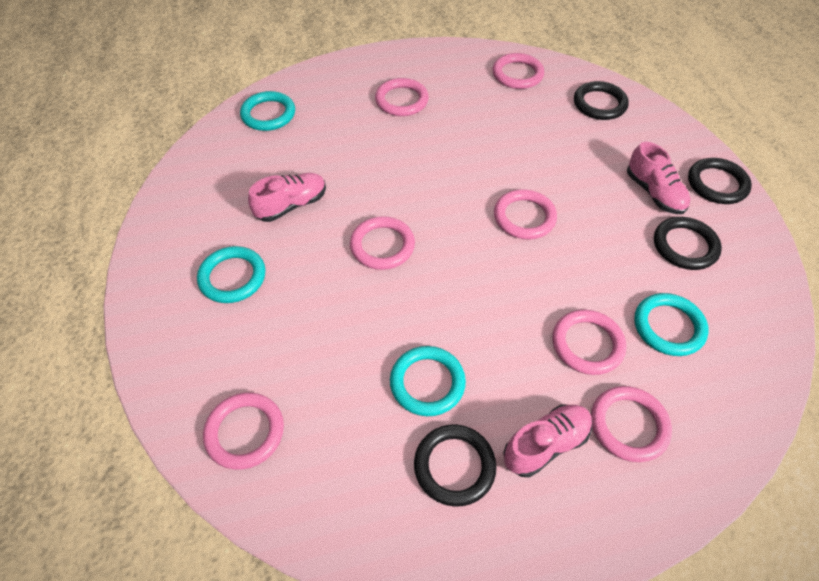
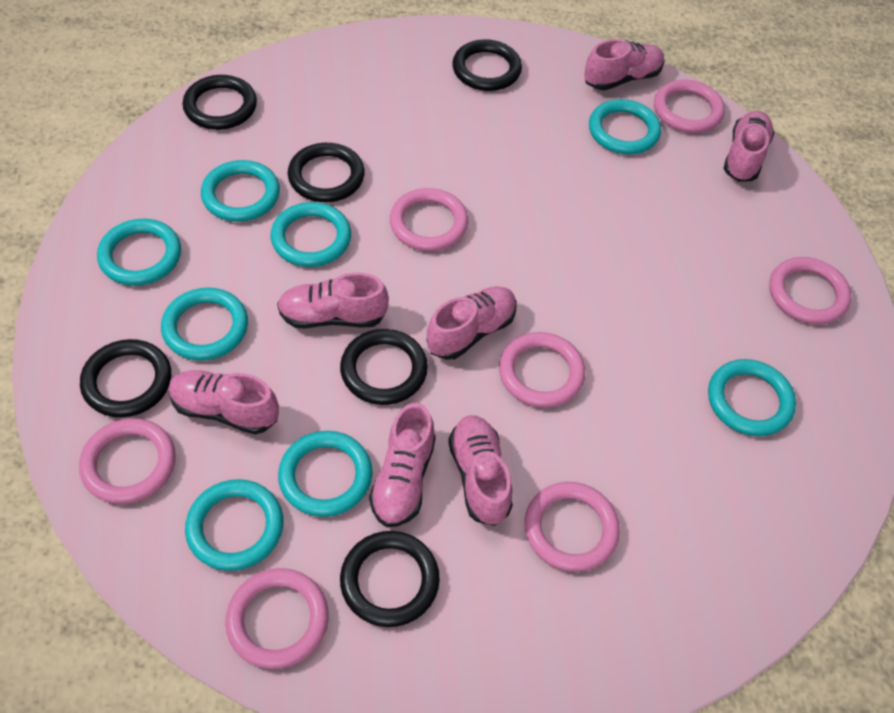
black ring: 4 -> 6
pink shoe: 3 -> 7
turquoise ring: 4 -> 8

